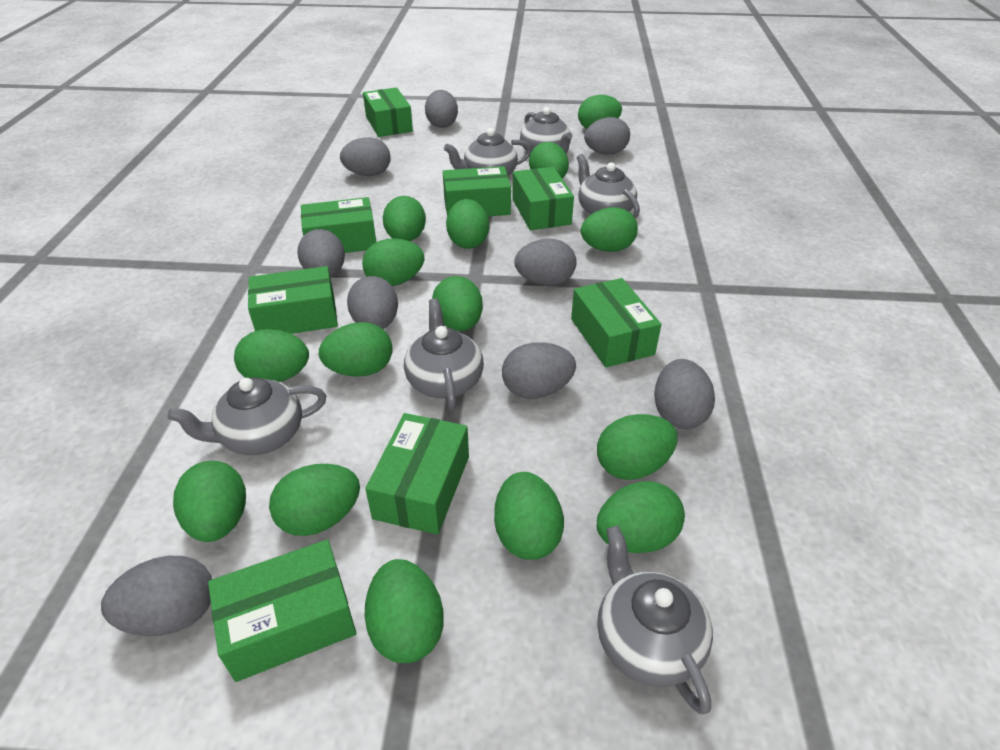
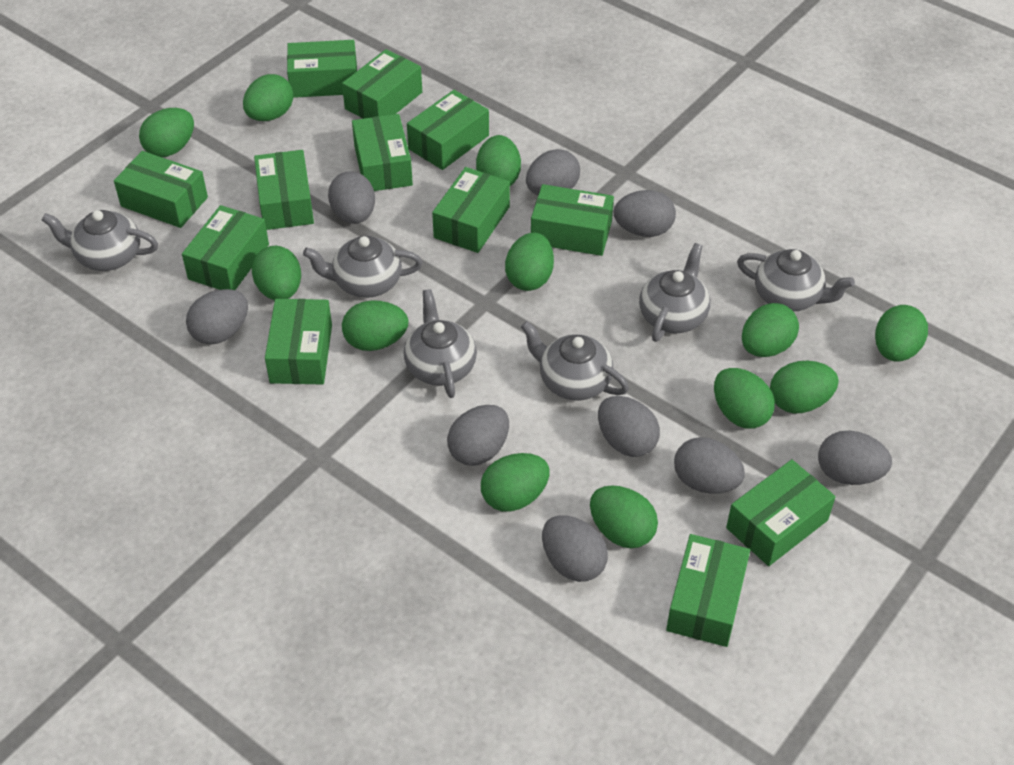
green box: 8 -> 12
green egg: 15 -> 12

